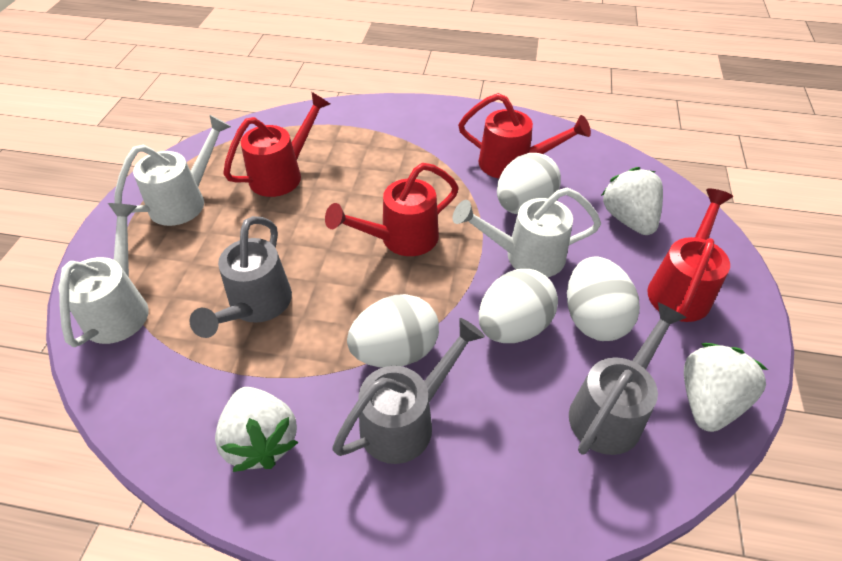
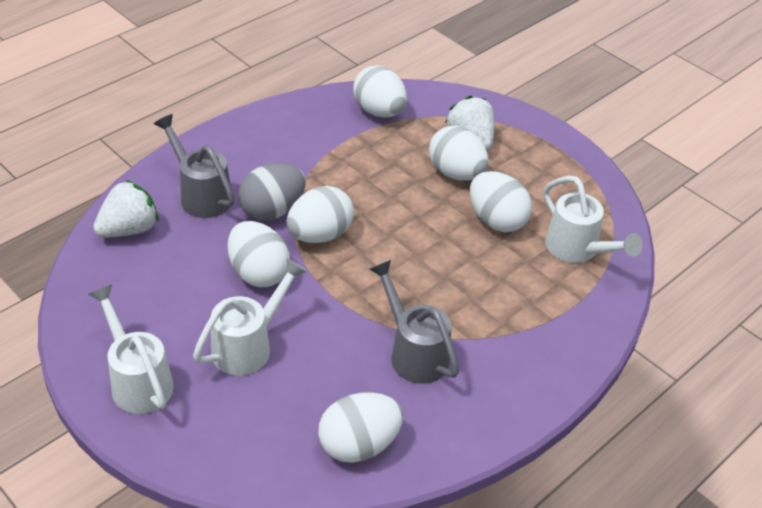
grey egg: 0 -> 1
grey watering can: 3 -> 2
red watering can: 4 -> 0
white egg: 4 -> 6
white strawberry: 3 -> 2

